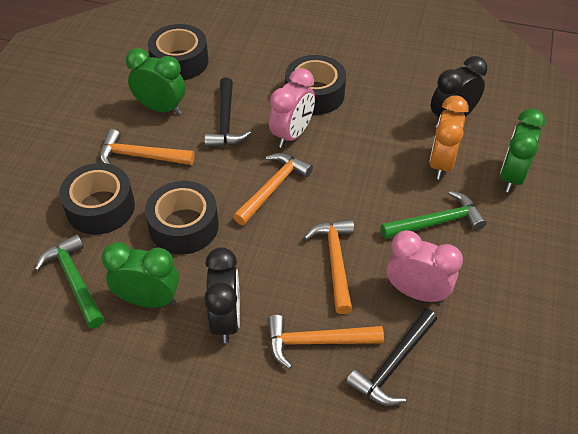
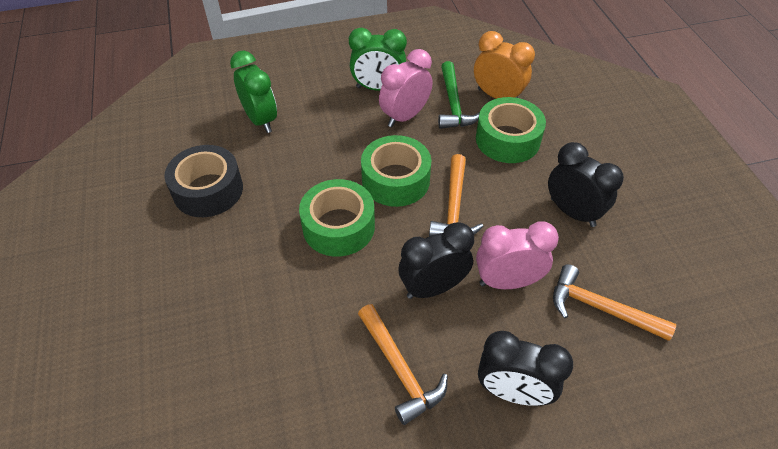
black clock: 2 -> 3
black hammer: 2 -> 0
black tape: 4 -> 1
green clock: 3 -> 2
green hammer: 2 -> 1
green tape: 0 -> 3
orange hammer: 4 -> 3

